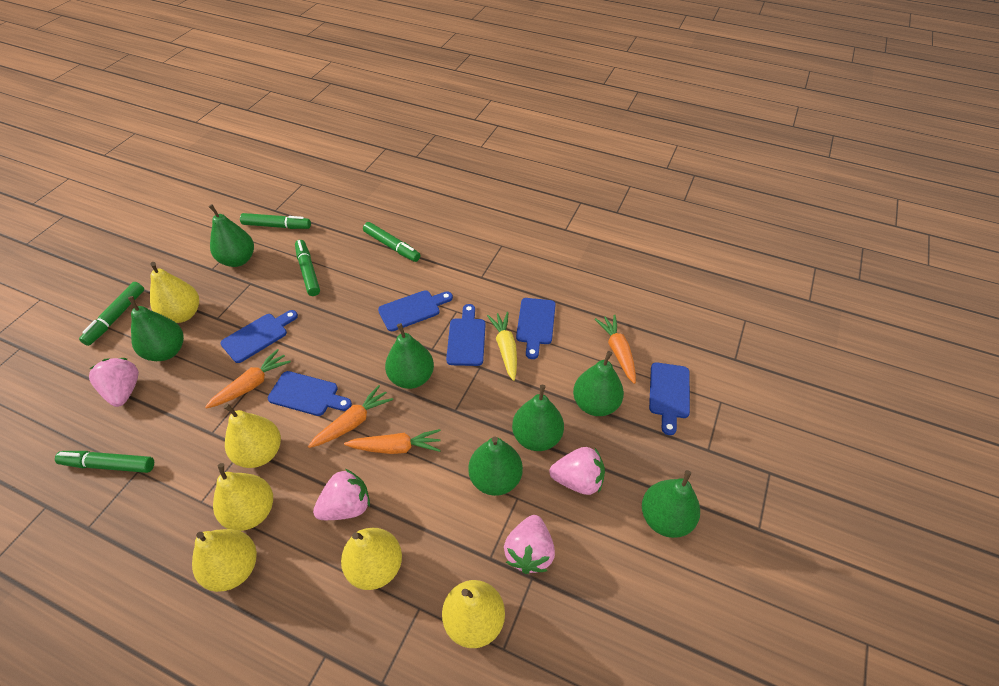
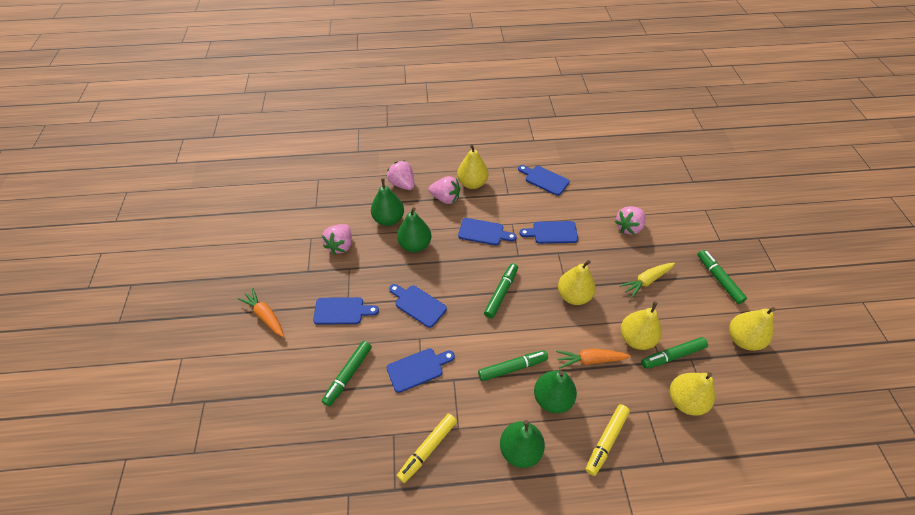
green pear: 7 -> 4
orange carrot: 4 -> 2
yellow marker: 0 -> 2
yellow pear: 6 -> 5

